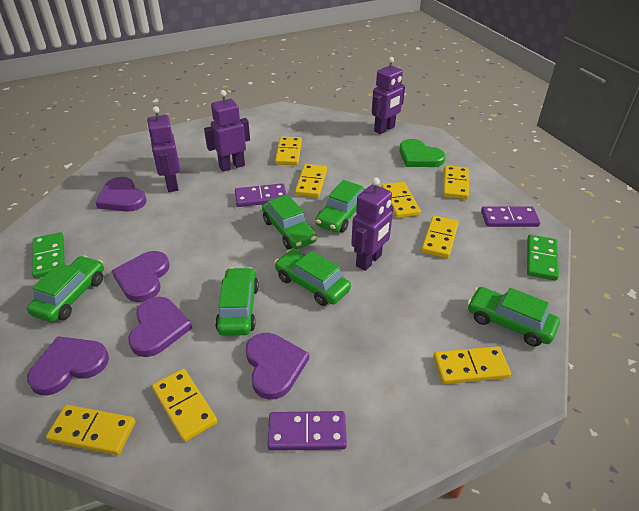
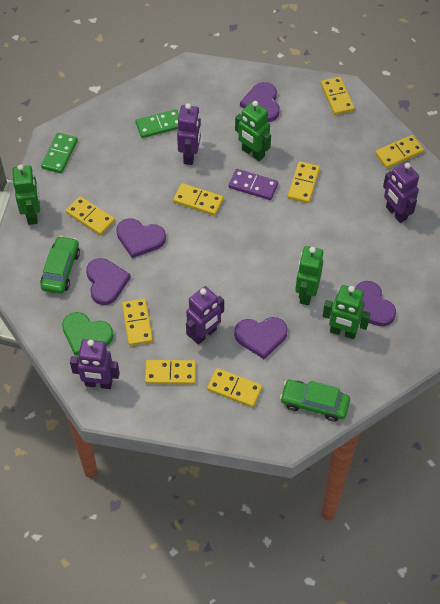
green car: 6 -> 2
green robot: 0 -> 4
purple domino: 3 -> 1

